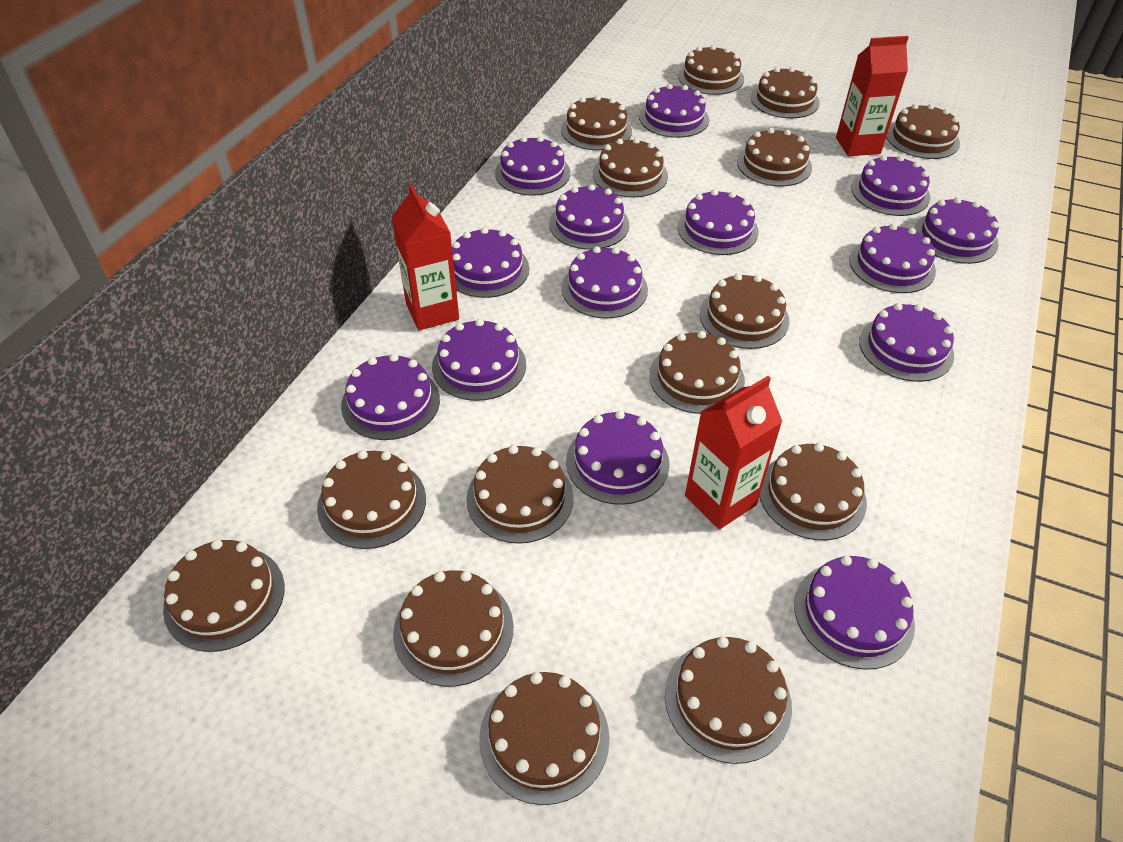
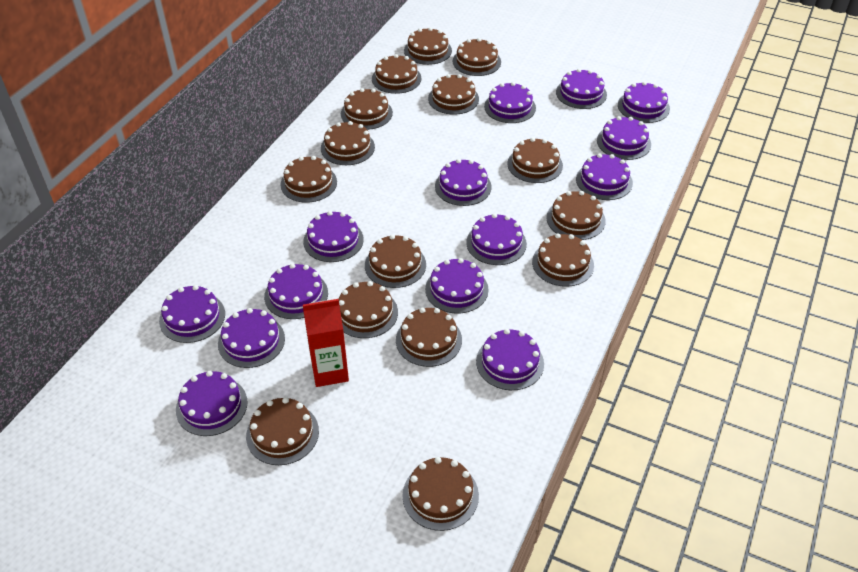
red carton: 3 -> 1

